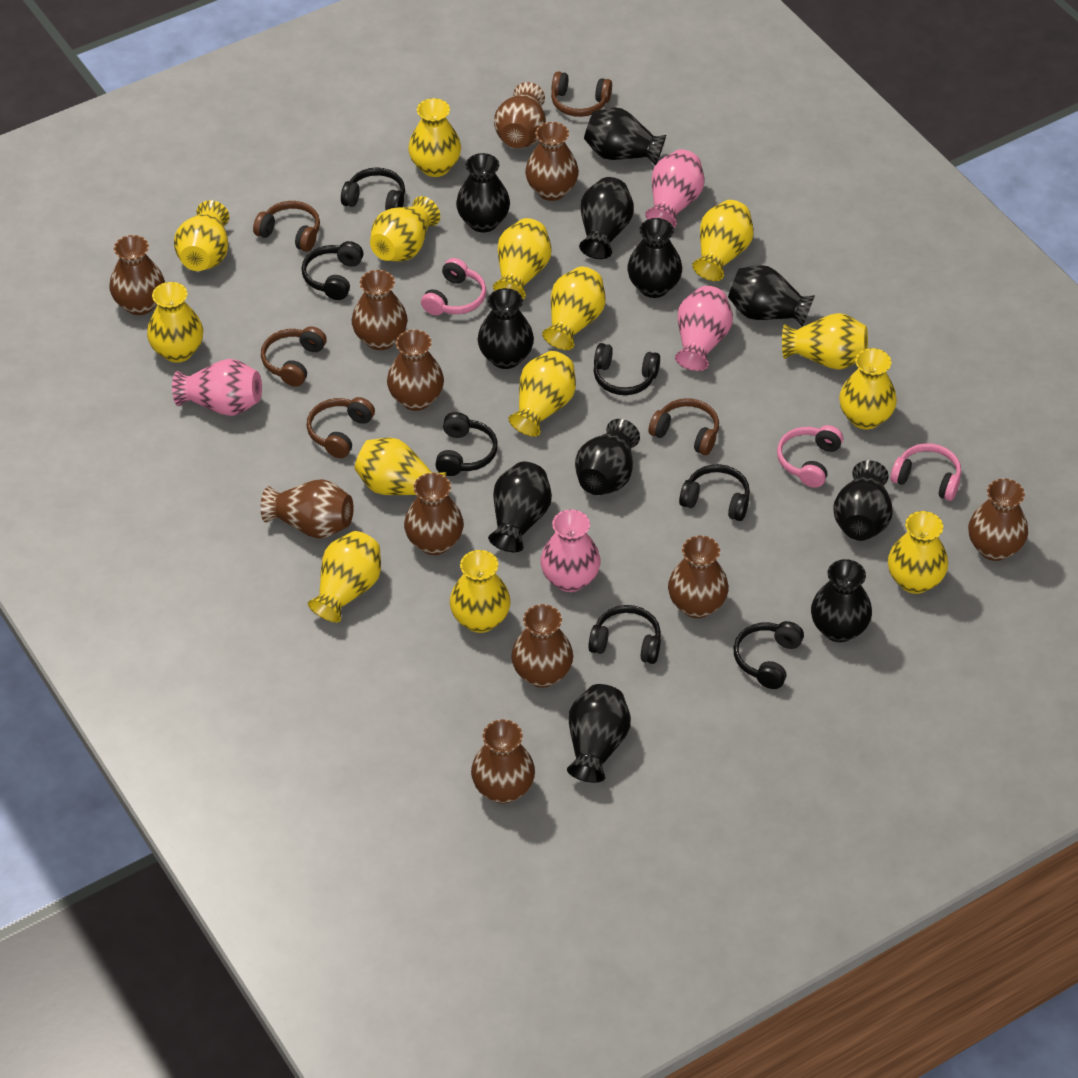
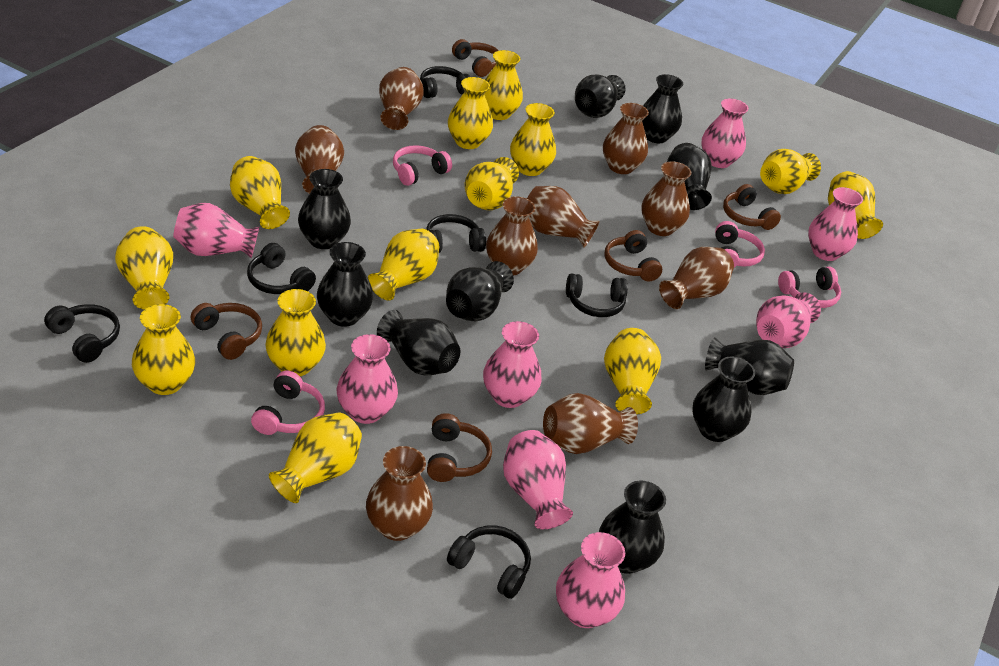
black headphones: 7 -> 6
black vase: 11 -> 10
brown vase: 11 -> 9
pink headphones: 3 -> 4
pink vase: 4 -> 8
yellow vase: 14 -> 13

